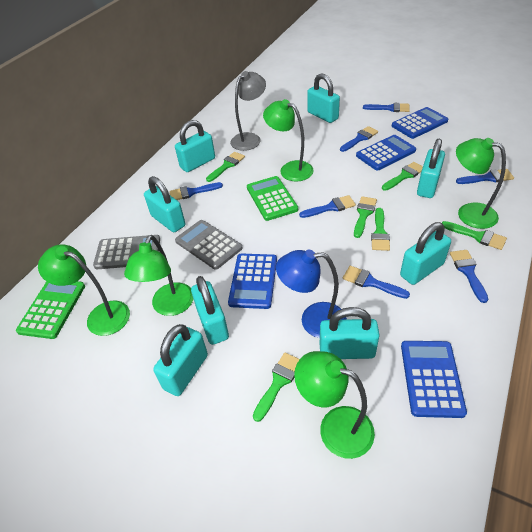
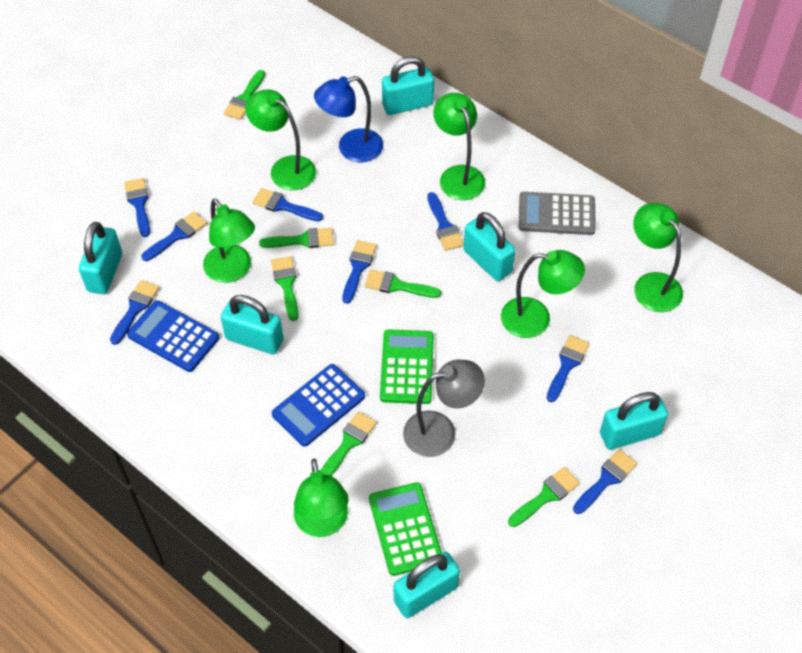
blue brush: 7 -> 8
blue calculator: 4 -> 2
green lamp: 5 -> 6
grey calculator: 2 -> 1
turquoise padlock: 8 -> 6

